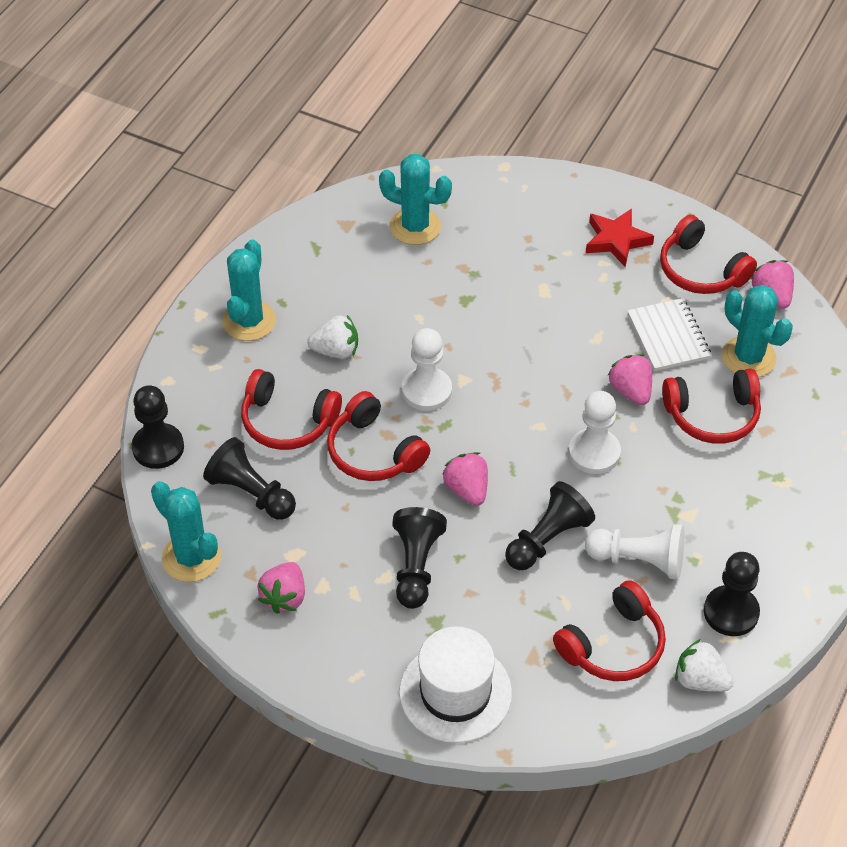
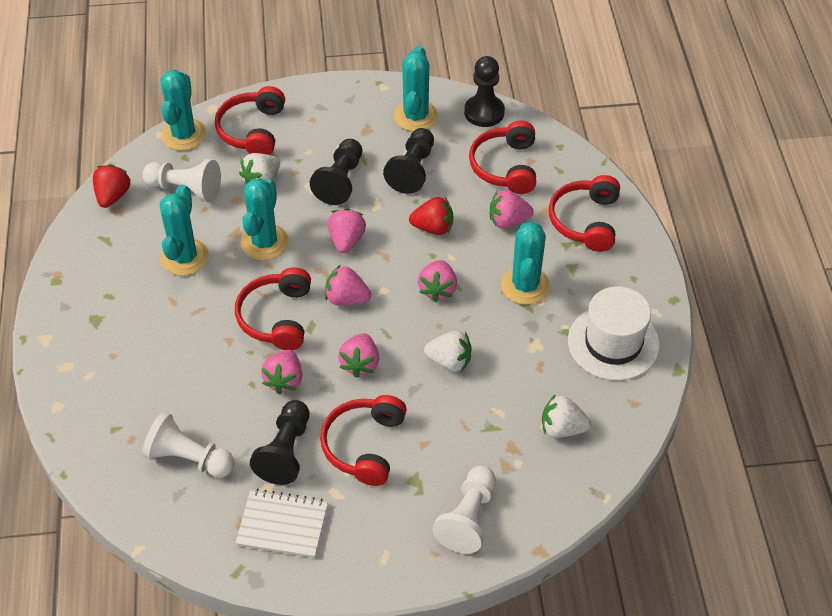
black pawn: 5 -> 4
pink strawberry: 4 -> 6
red star: 1 -> 0
red strawberry: 0 -> 2
turquoise cactus: 4 -> 5
white strawberry: 2 -> 3

